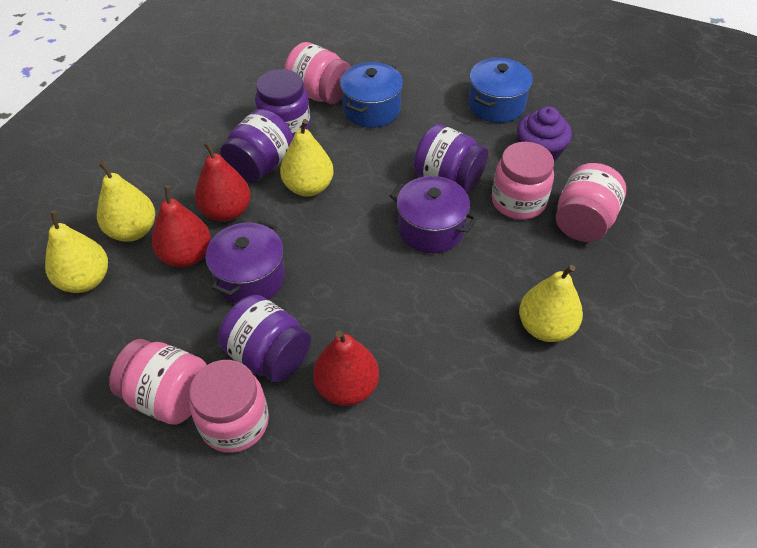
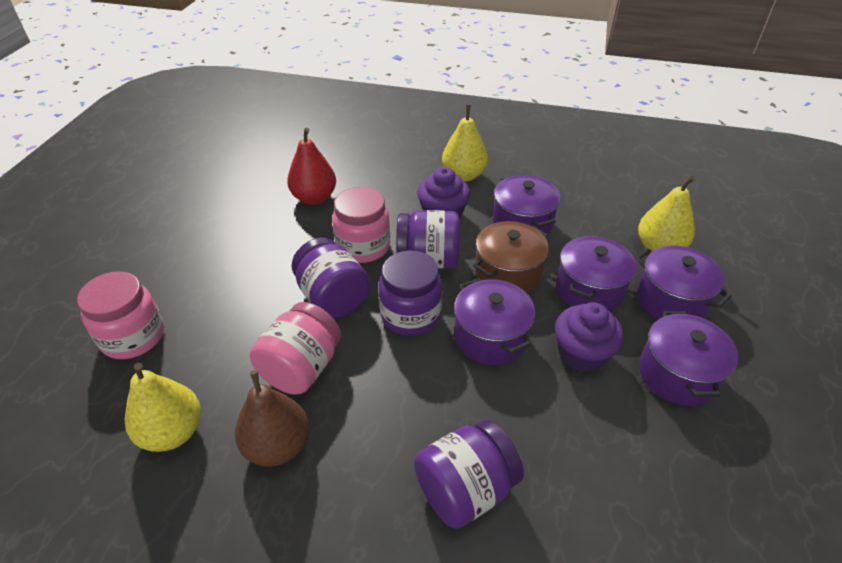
blue pot: 2 -> 0
brown pear: 0 -> 1
brown pot: 0 -> 1
pink jar: 5 -> 3
purple cupcake: 1 -> 2
purple pot: 2 -> 5
red pear: 3 -> 1
yellow pear: 4 -> 3

